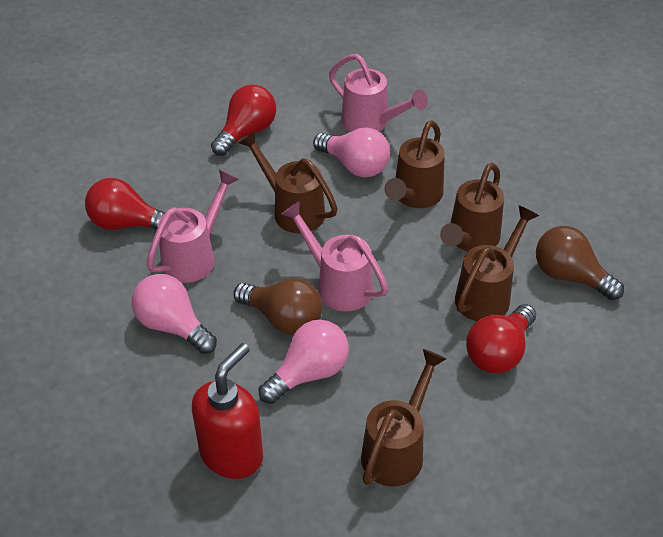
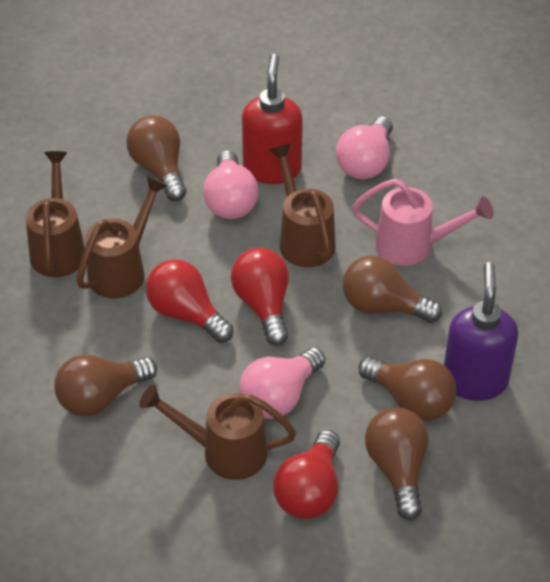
brown light bulb: 2 -> 5
brown watering can: 5 -> 4
pink watering can: 3 -> 1
purple soap dispenser: 0 -> 1

